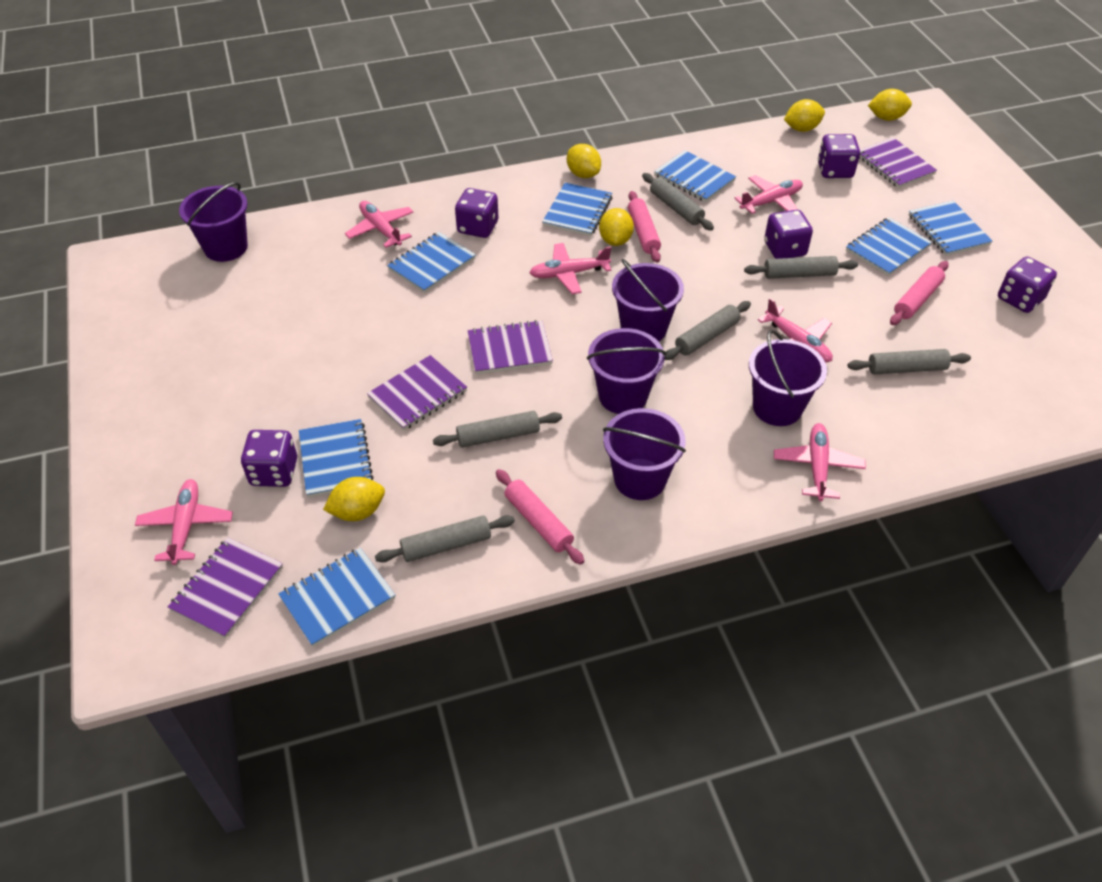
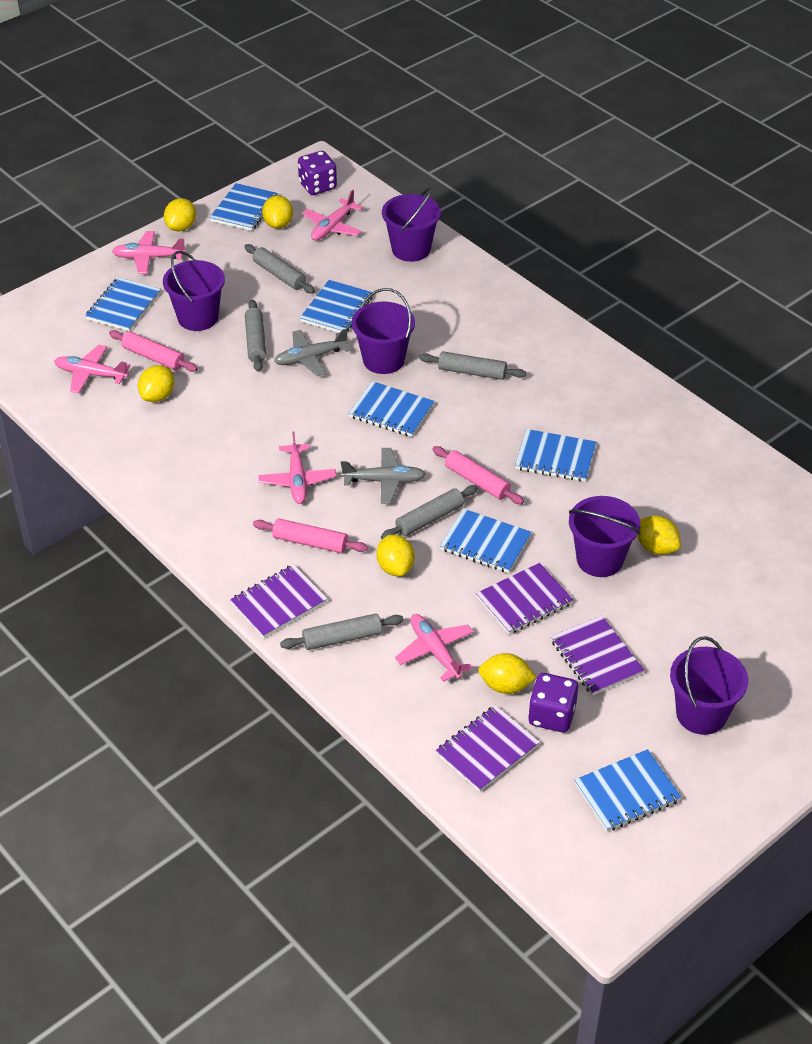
grey plane: 0 -> 2
grey rolling pin: 6 -> 5
pink plane: 6 -> 5
purple dice: 5 -> 2
yellow lemon: 5 -> 6

